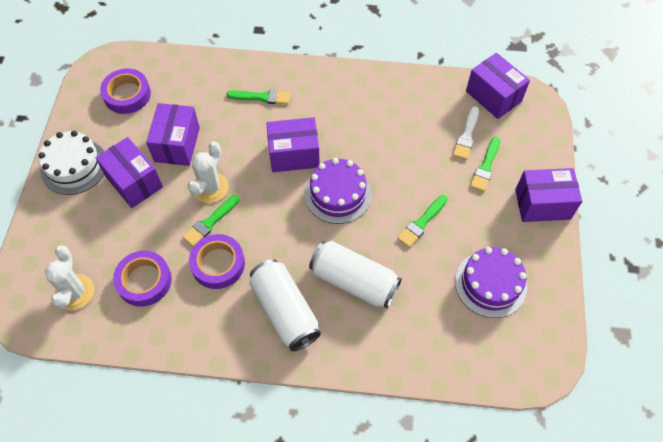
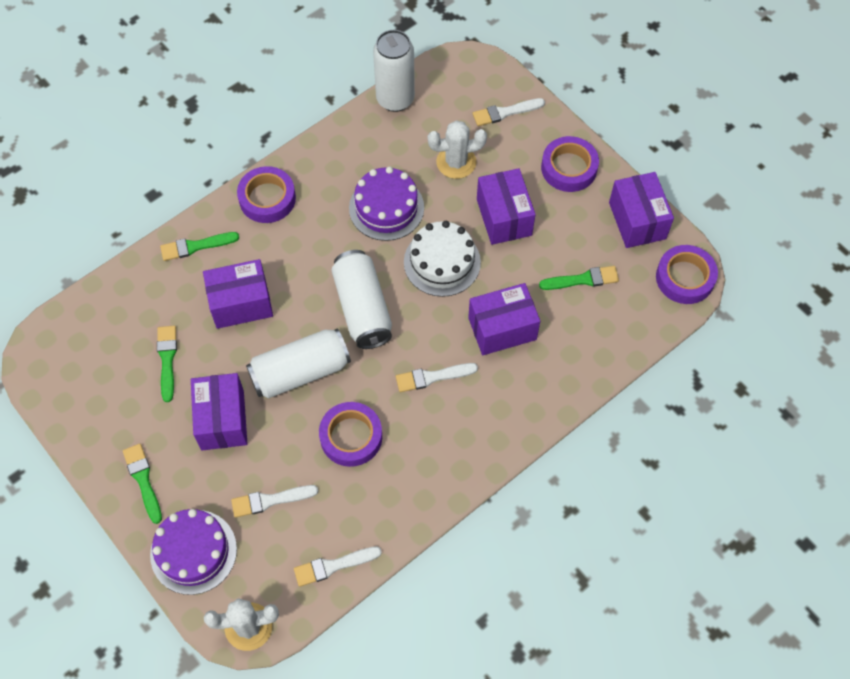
purple tape: 3 -> 4
white brush: 1 -> 4
white can: 2 -> 3

